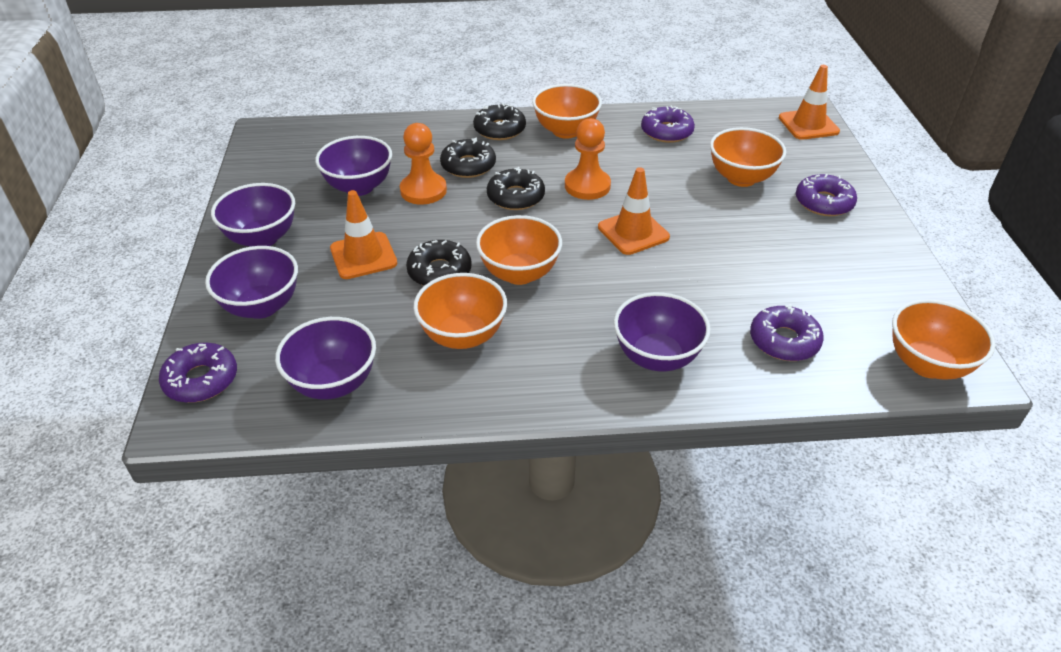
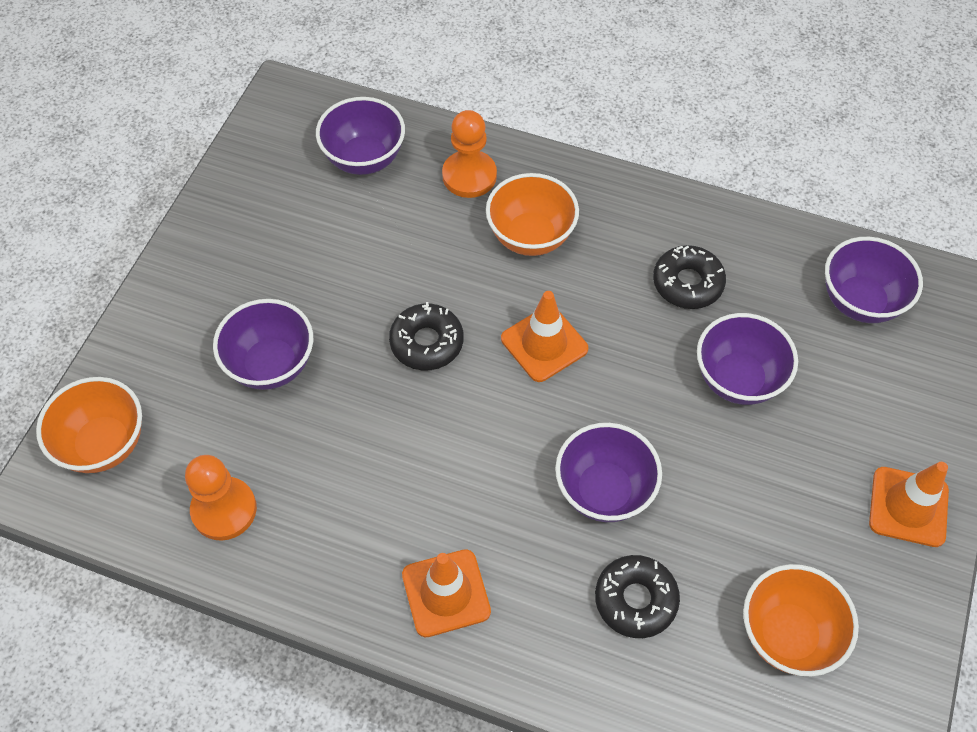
black donut: 4 -> 3
orange bowl: 5 -> 3
purple donut: 4 -> 0

